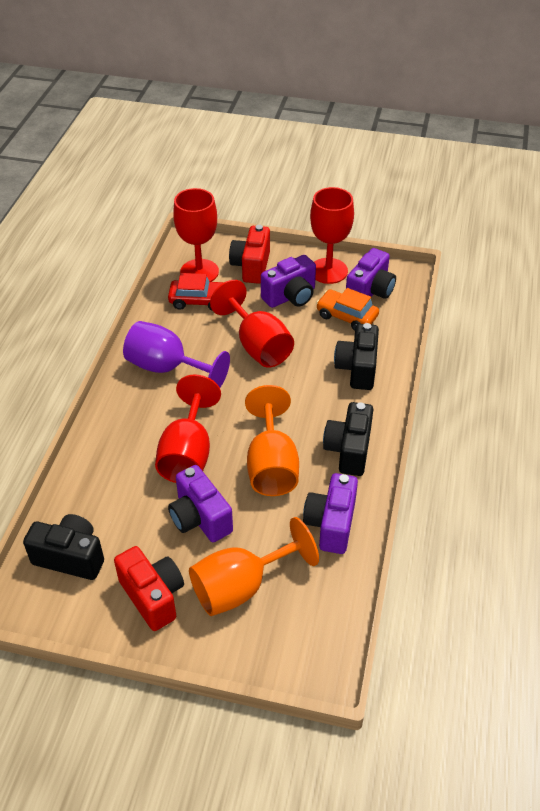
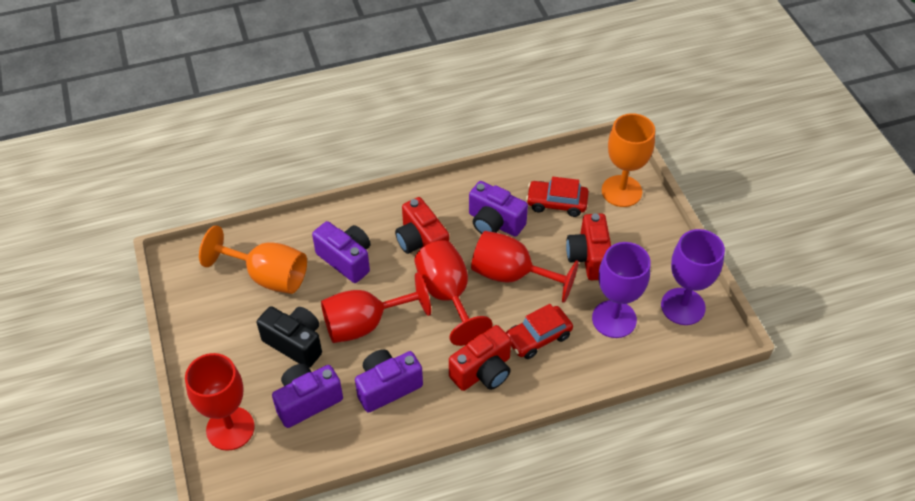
black camera: 3 -> 1
orange car: 1 -> 0
purple goblet: 1 -> 2
red camera: 2 -> 3
red car: 1 -> 2

